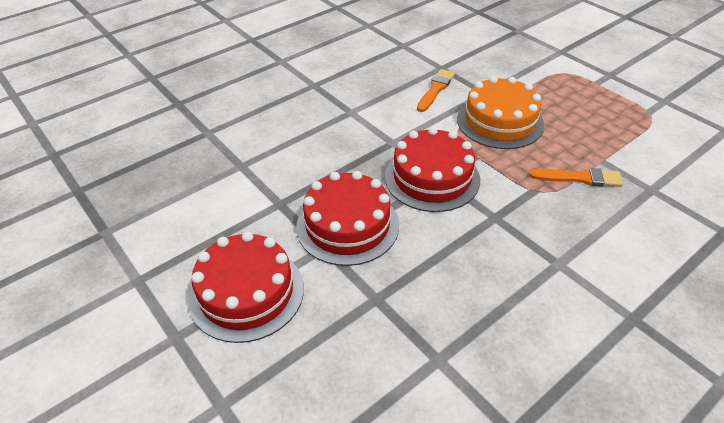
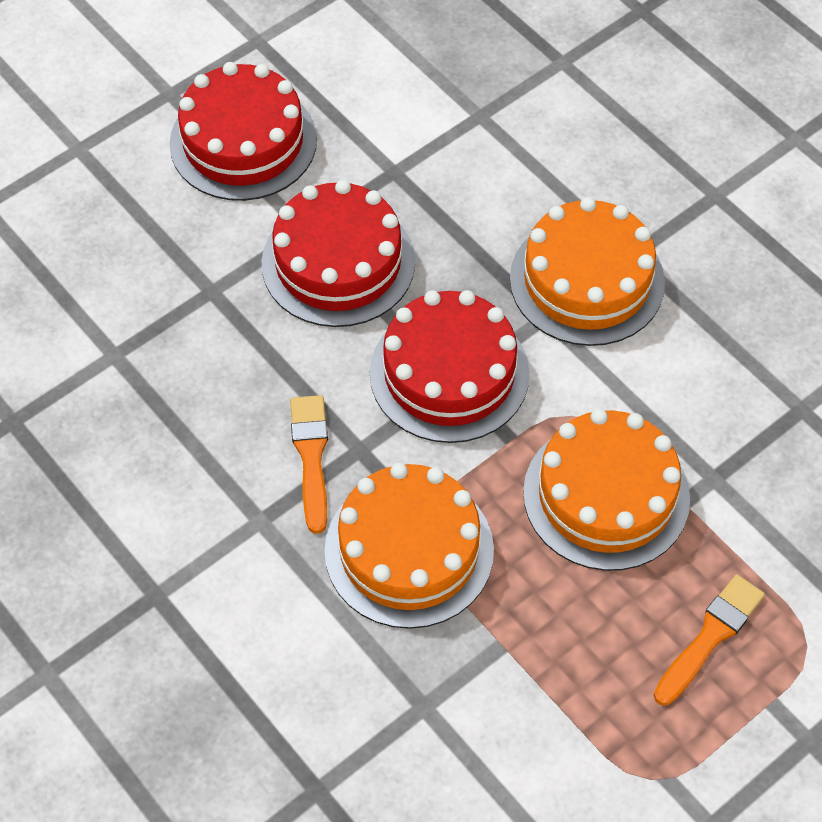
orange cake: 1 -> 3

